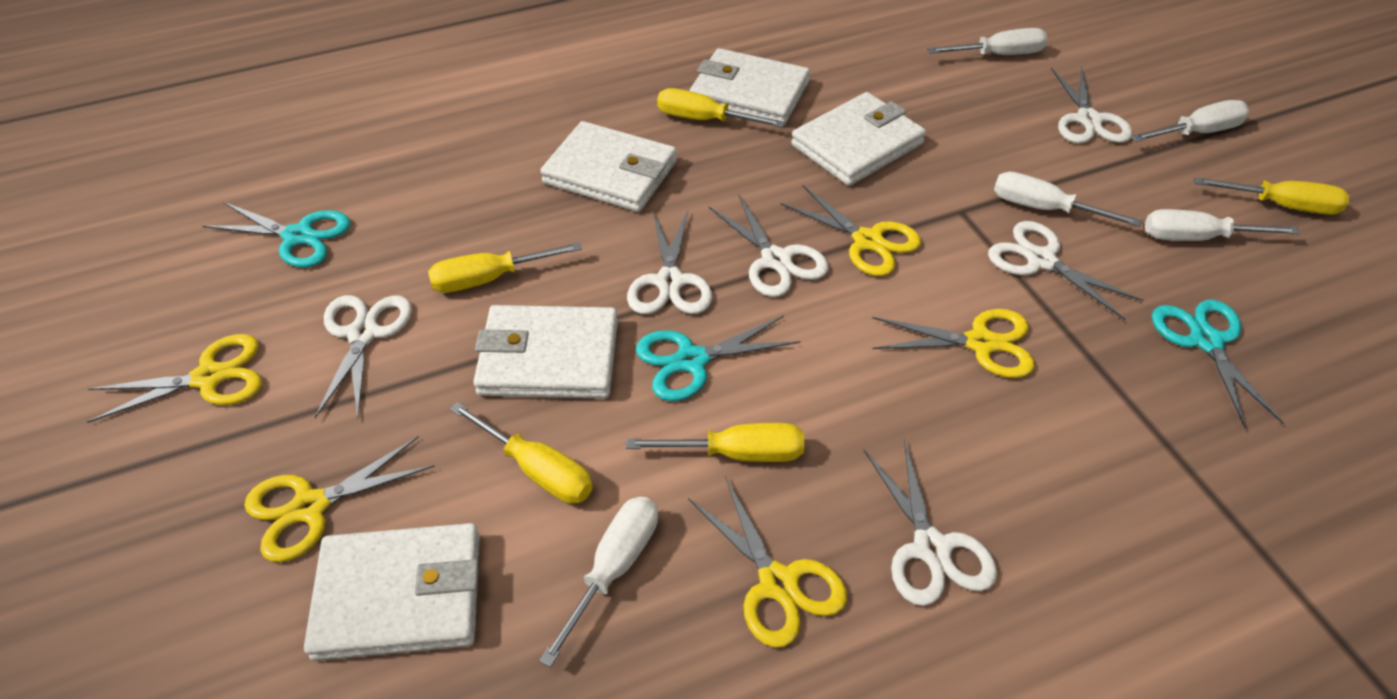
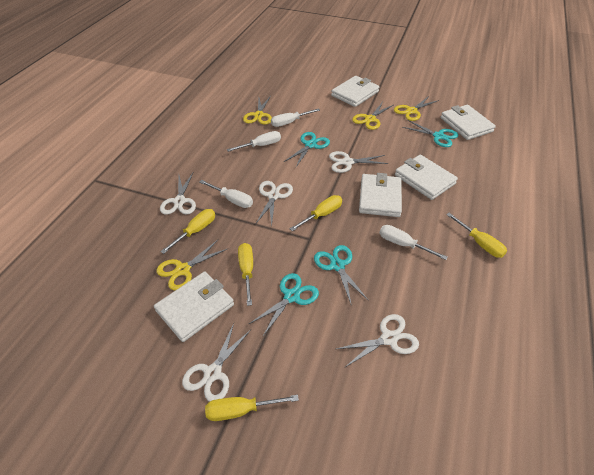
turquoise scissors: 3 -> 4
white scissors: 6 -> 5
white screwdriver: 5 -> 4
yellow scissors: 5 -> 4

